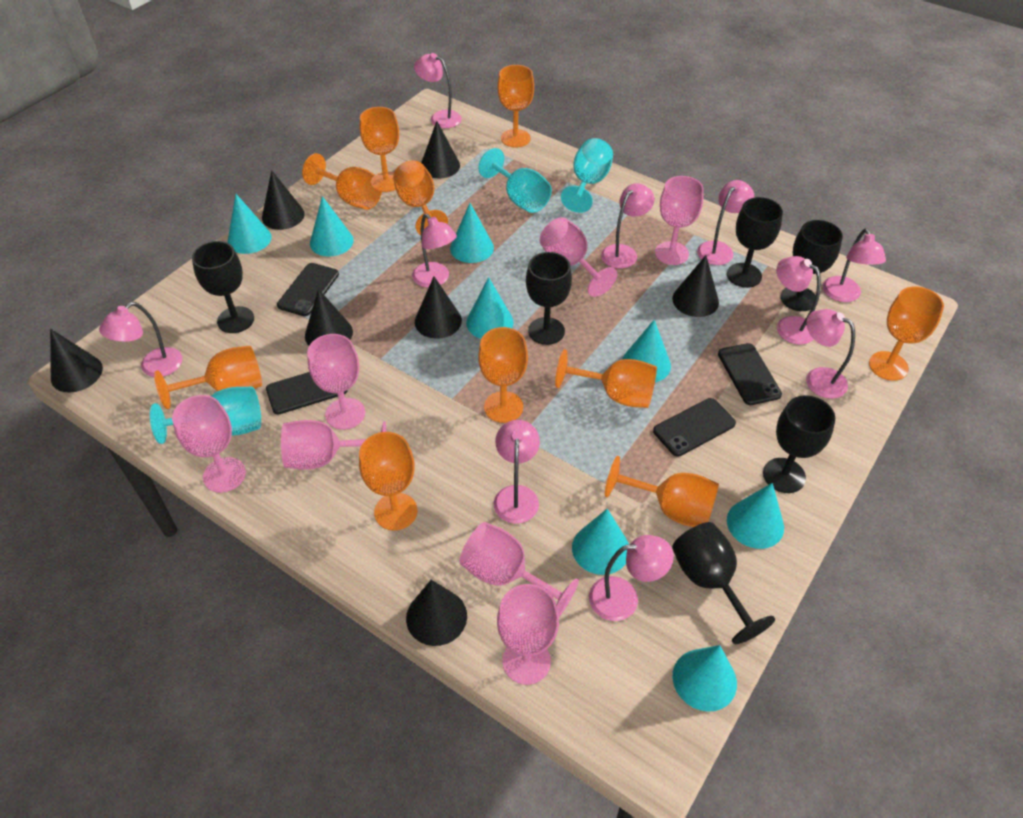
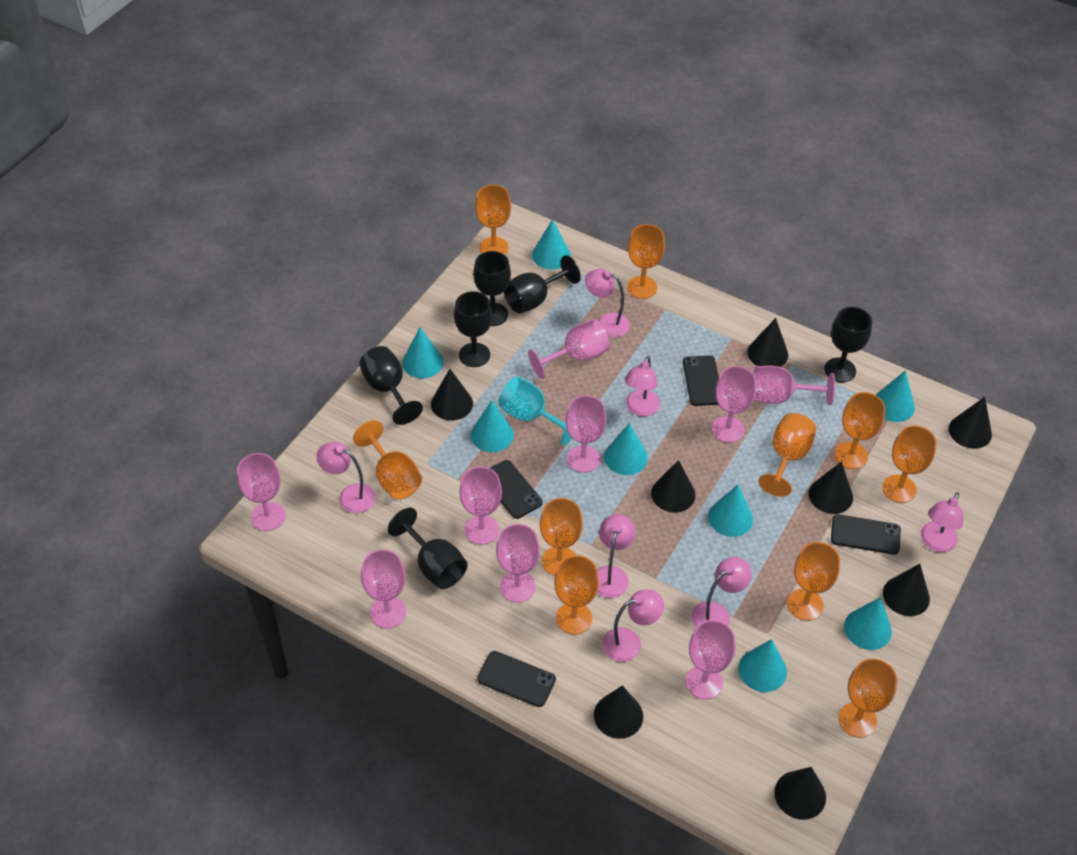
black cone: 7 -> 8
pink goblet: 7 -> 9
pink lamp: 10 -> 7
turquoise goblet: 3 -> 1

